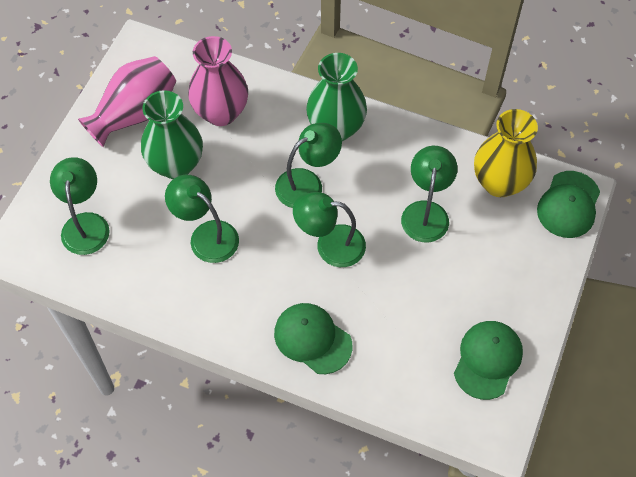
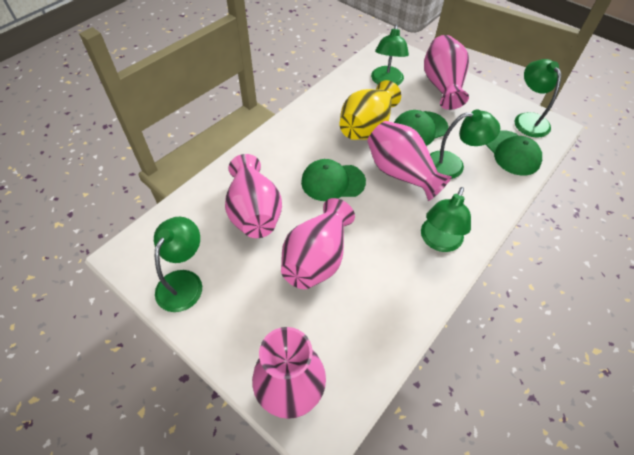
green vase: 2 -> 0
pink vase: 2 -> 5

